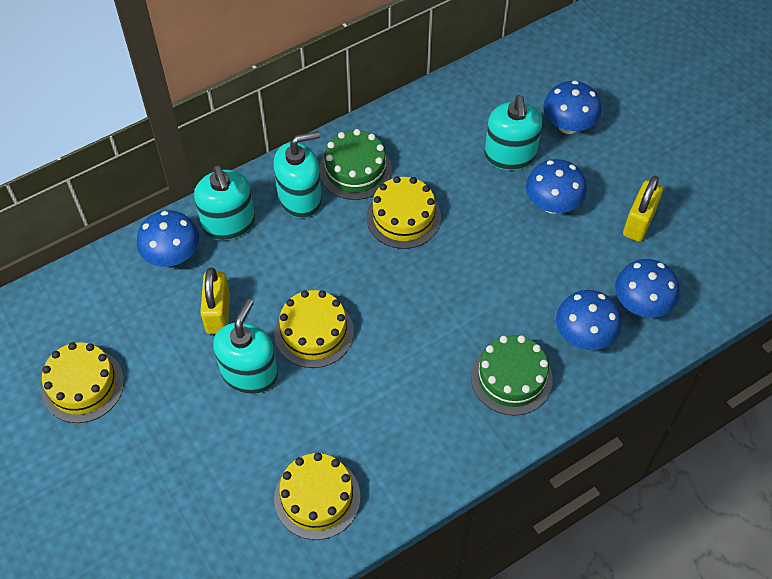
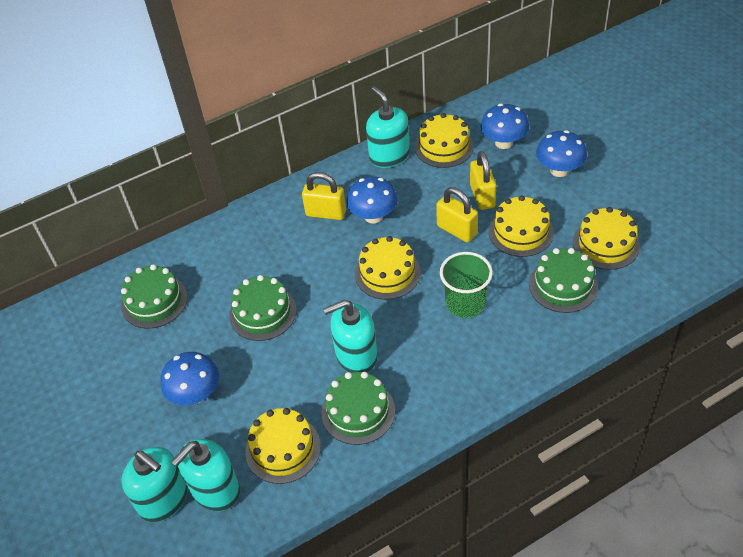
blue mushroom: 5 -> 4
green cake: 2 -> 4
green cup: 0 -> 1
yellow cake: 4 -> 5
yellow padlock: 2 -> 3

